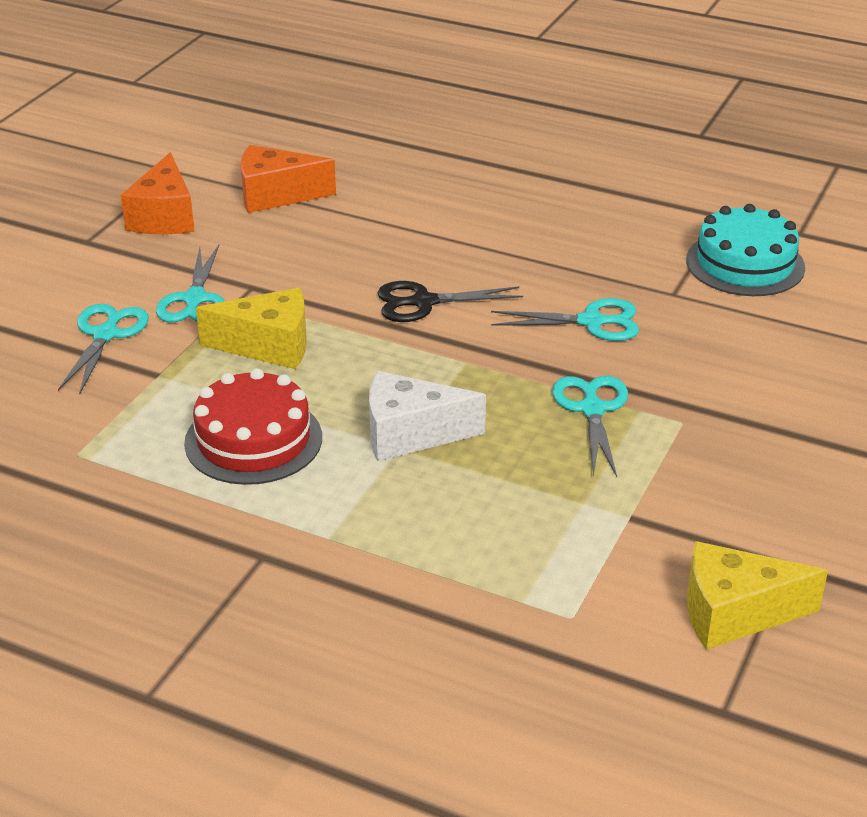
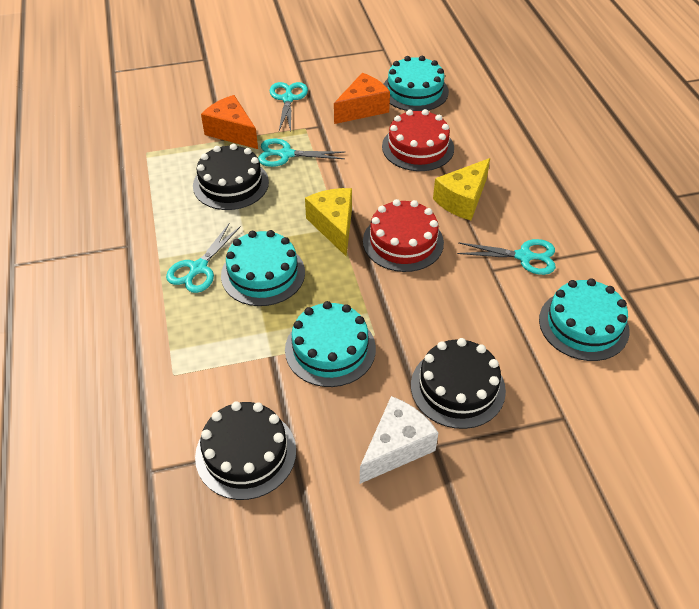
black cake: 0 -> 3
black scissors: 1 -> 0
red cake: 1 -> 2
turquoise cake: 1 -> 4

